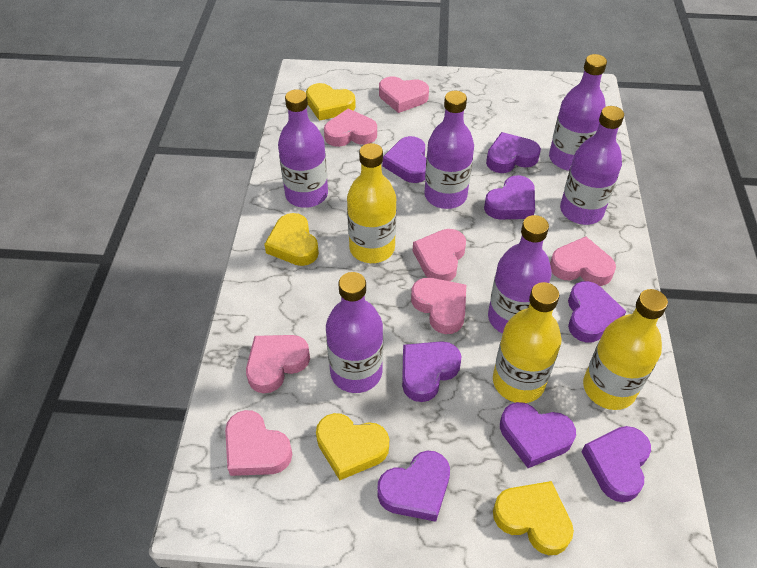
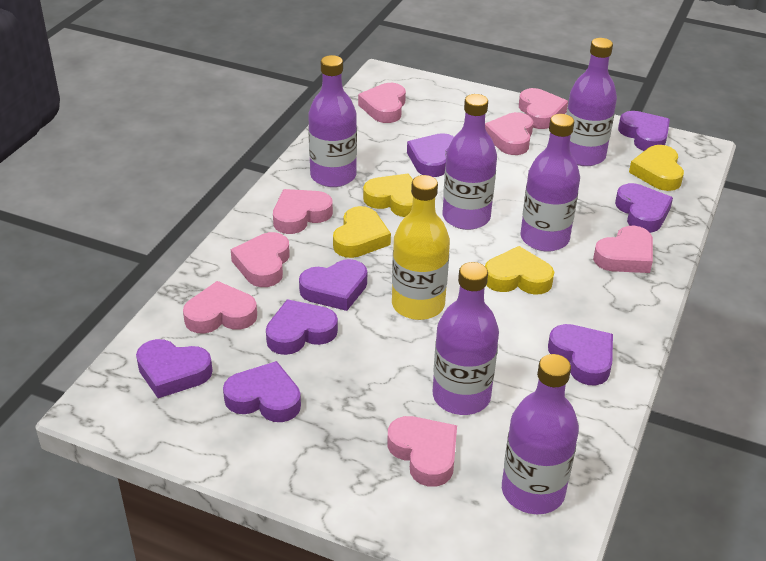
pink heart: 7 -> 8
yellow bottle: 3 -> 1

